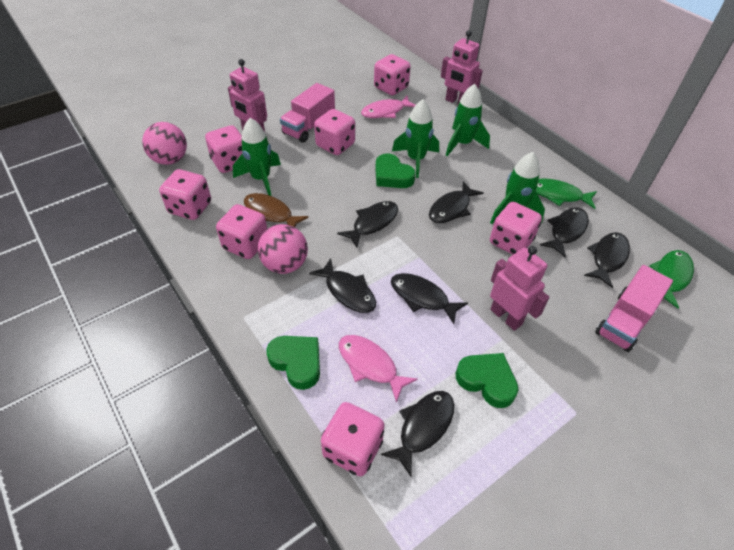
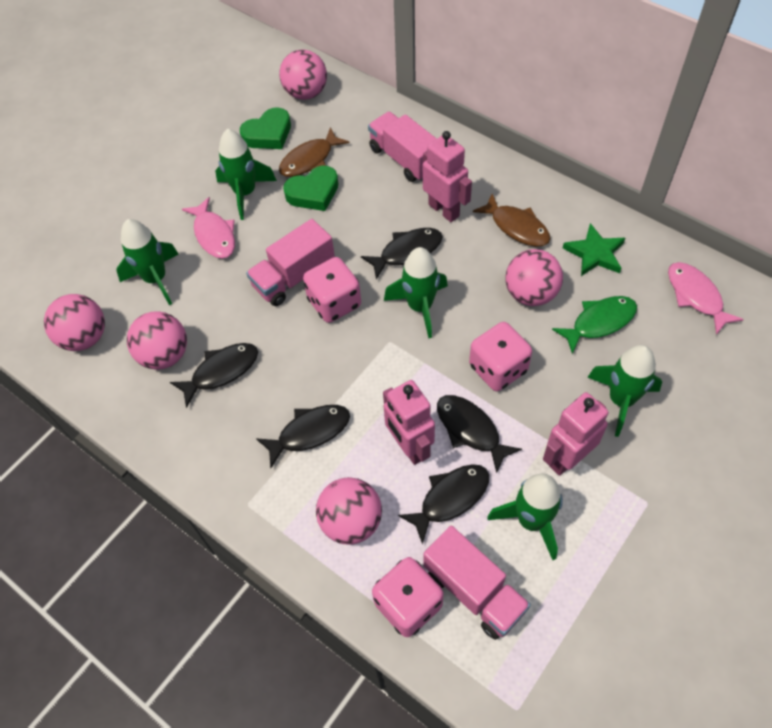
black fish: 7 -> 5
brown fish: 1 -> 2
green fish: 2 -> 1
green heart: 3 -> 2
green rocket: 4 -> 5
green star: 0 -> 1
pink ball: 2 -> 5
pink dice: 7 -> 3
pink truck: 2 -> 3

